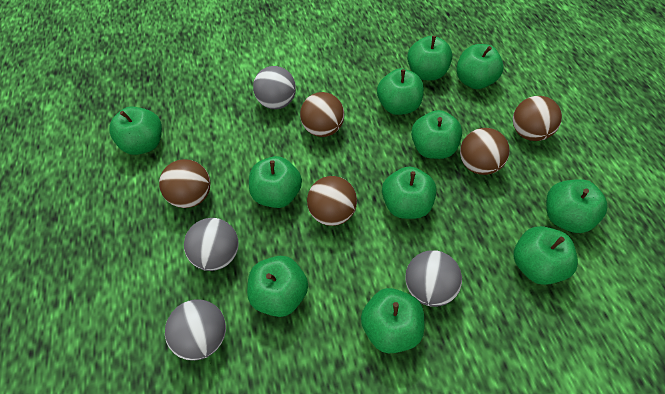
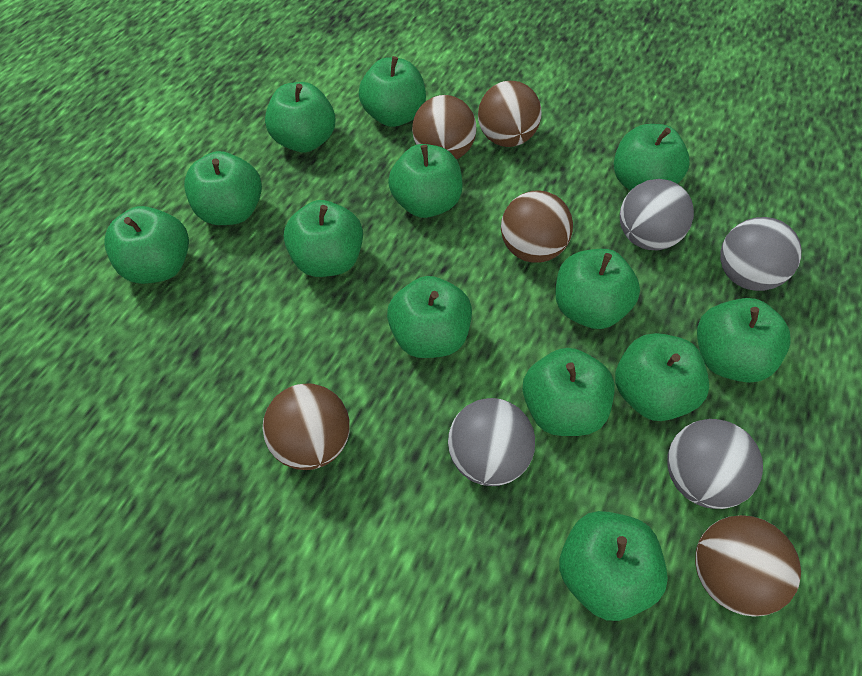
green apple: 11 -> 13

